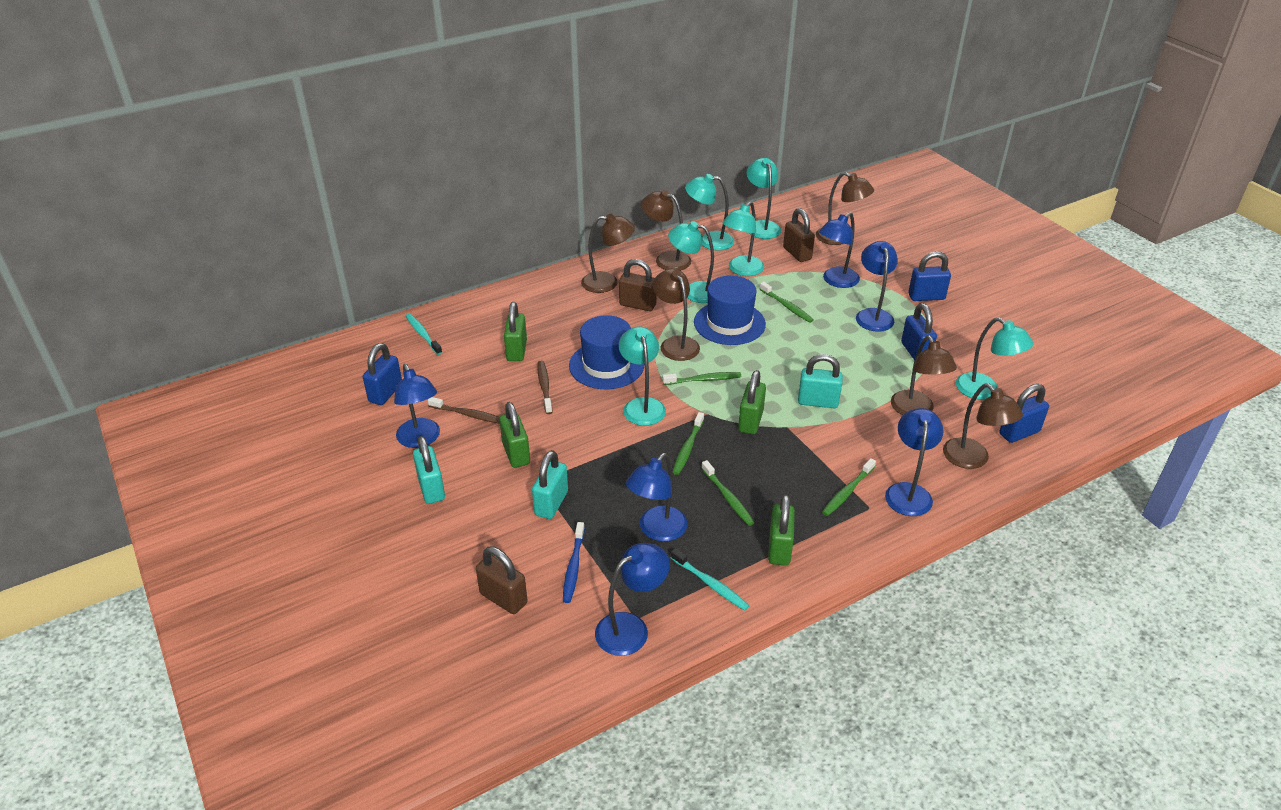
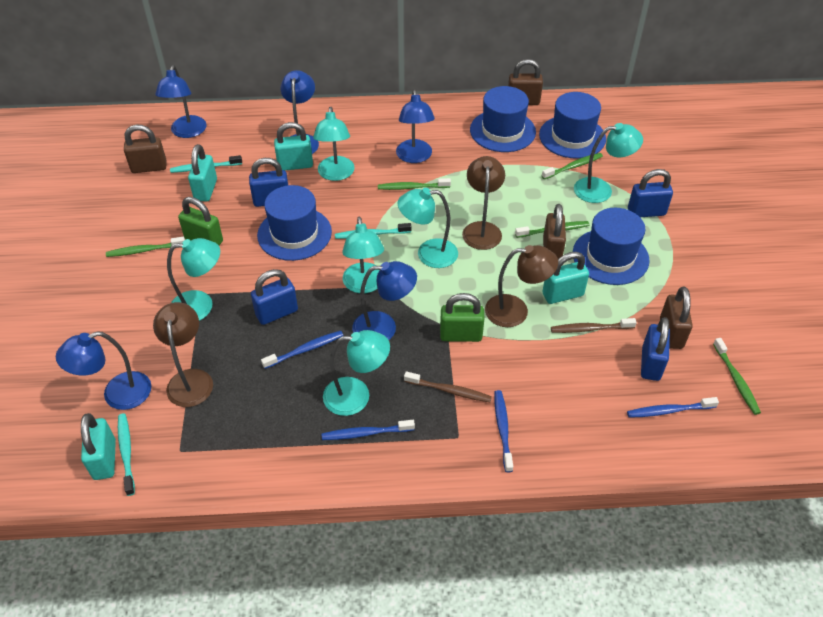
blue hat: 2 -> 4
blue lamp: 6 -> 5
blue toothbrush: 1 -> 4
brown lamp: 6 -> 3
brown padlock: 3 -> 4
green padlock: 4 -> 2
turquoise padlock: 3 -> 4
turquoise toothbrush: 2 -> 3

